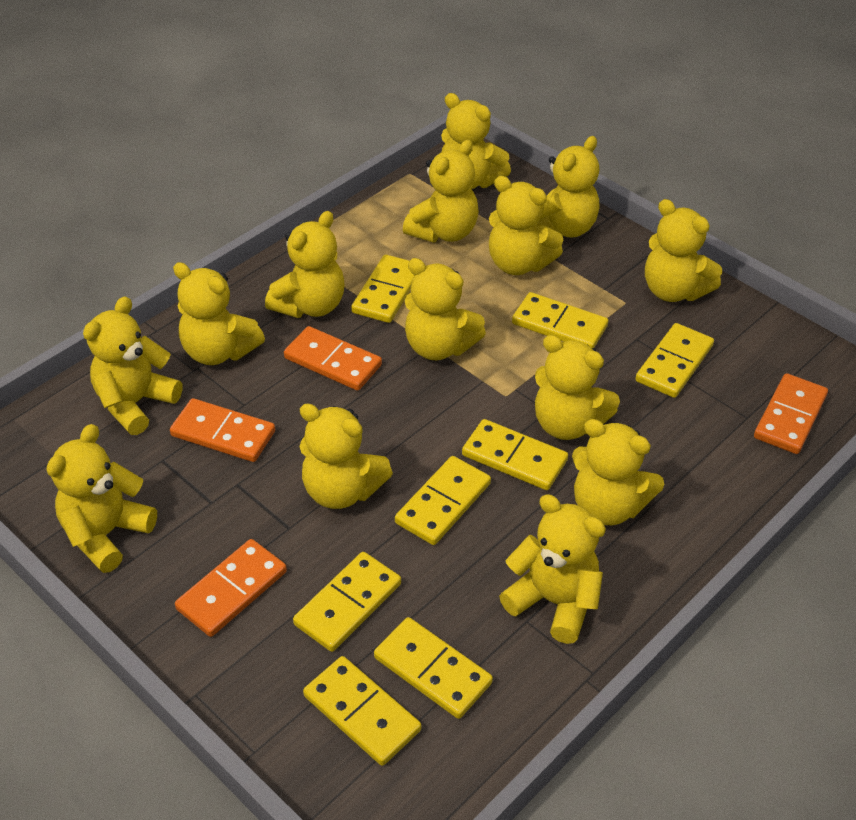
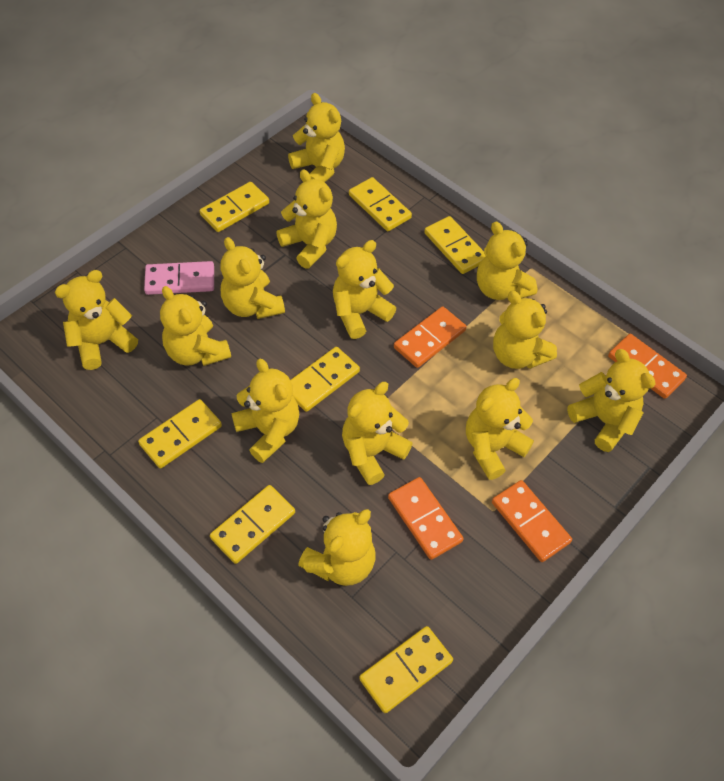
pink domino: 0 -> 1
yellow domino: 8 -> 7
yellow teddy bear: 14 -> 13

